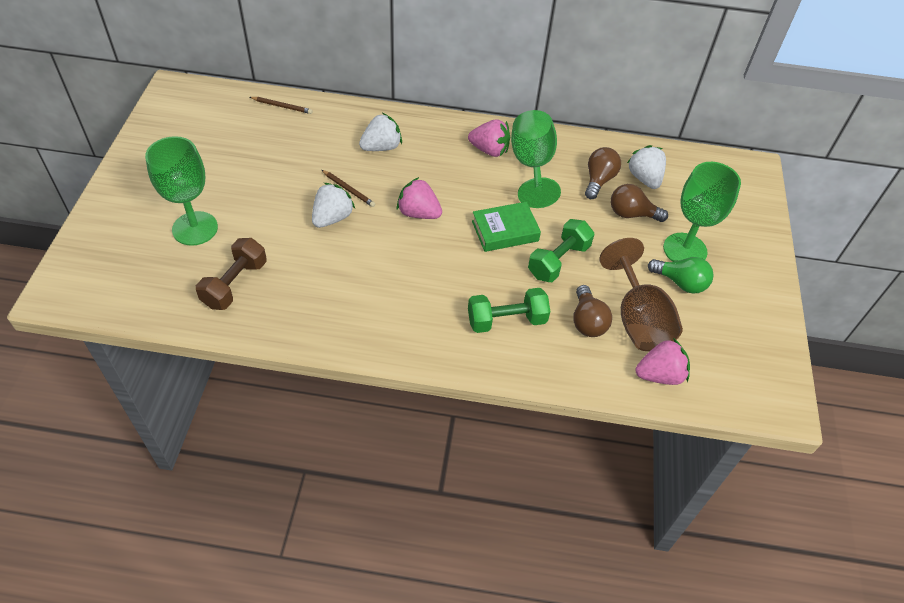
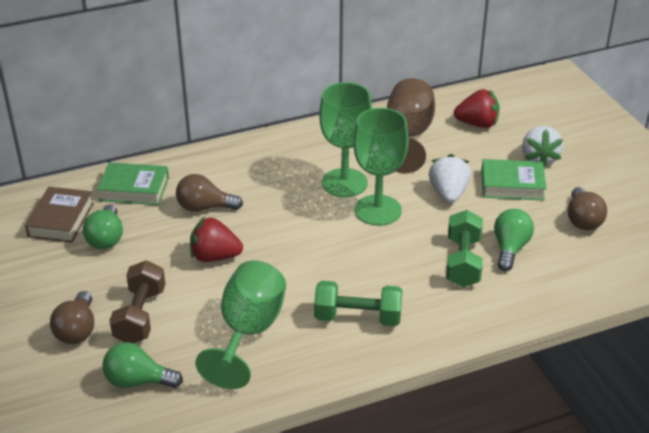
brown book: 0 -> 1
brown pencil: 2 -> 0
green book: 1 -> 2
green light bulb: 1 -> 3
pink strawberry: 3 -> 0
red strawberry: 0 -> 2
white strawberry: 3 -> 2

